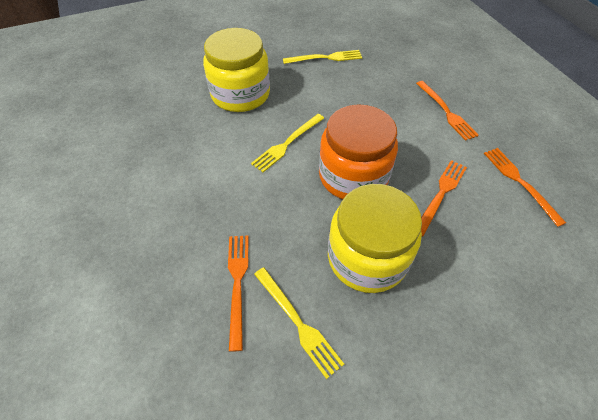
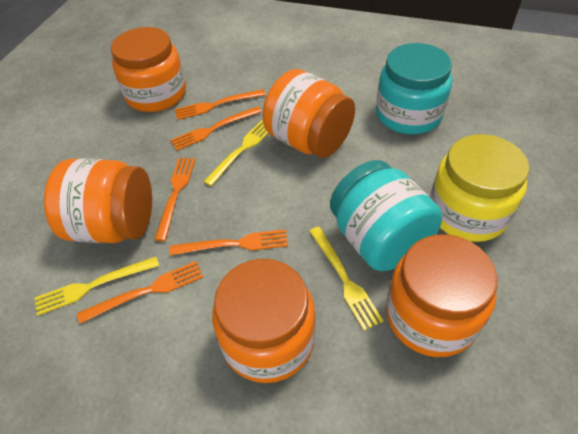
orange fork: 4 -> 5
orange jar: 1 -> 5
turquoise jar: 0 -> 2
yellow jar: 2 -> 1

